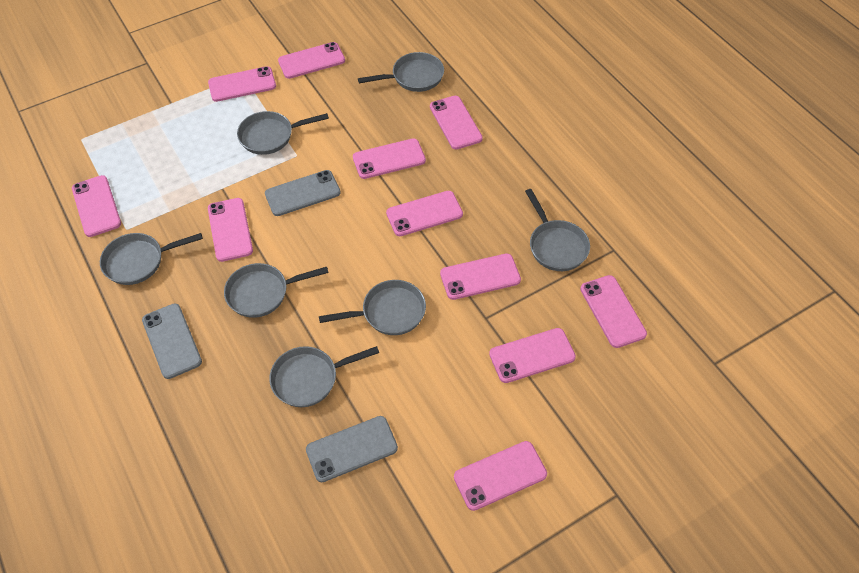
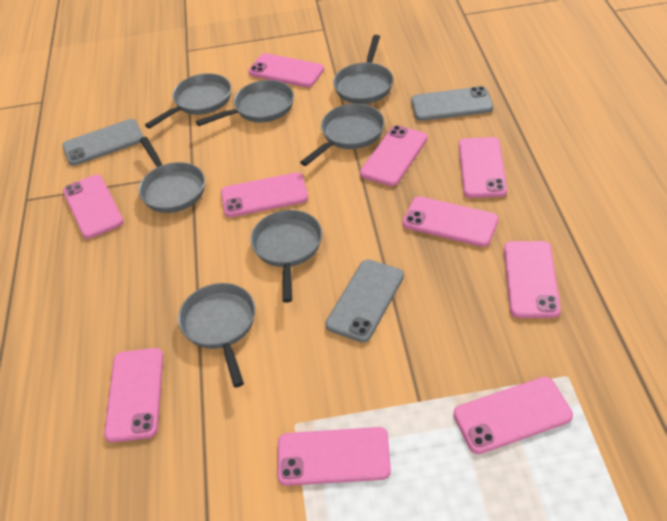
pink phone: 11 -> 10

